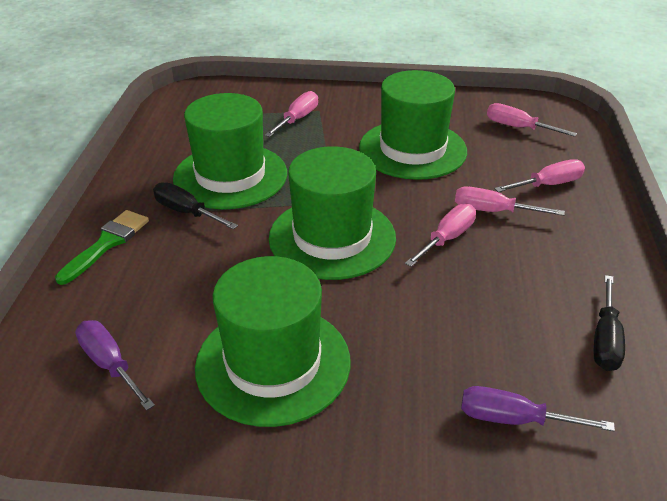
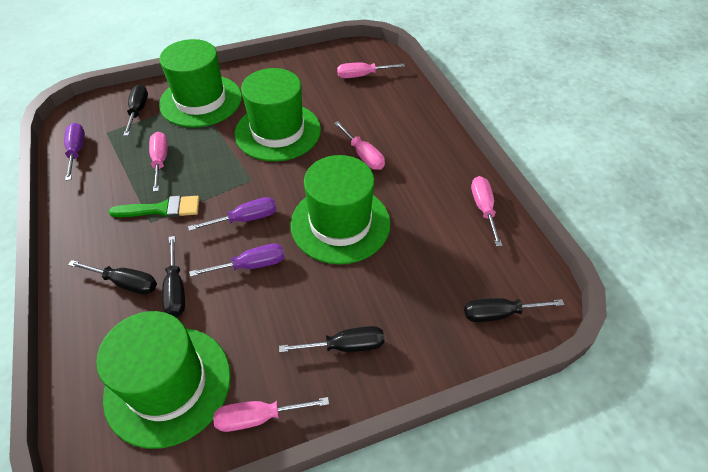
black screwdriver: 2 -> 5
purple screwdriver: 2 -> 3

